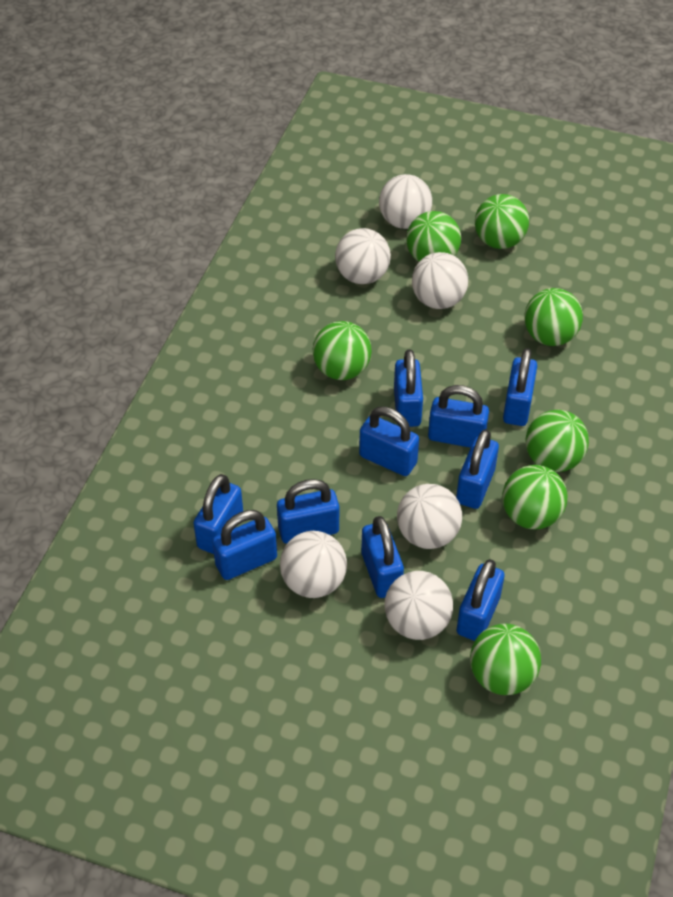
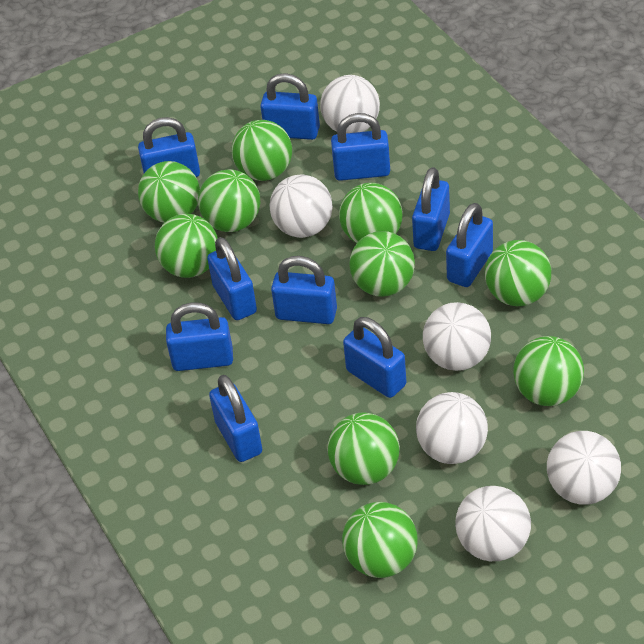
green ball: 7 -> 10

